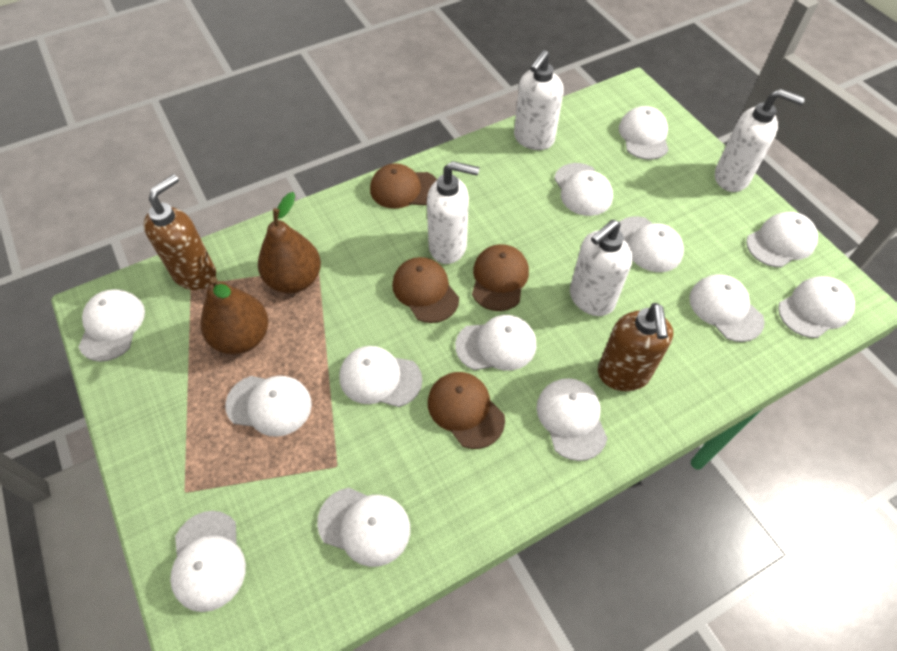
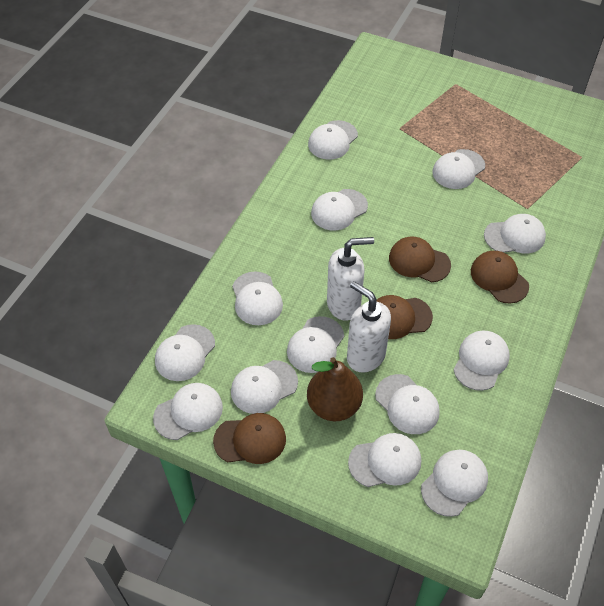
brown pear: 2 -> 1
brown soap dispenser: 2 -> 0
white soap dispenser: 4 -> 2

